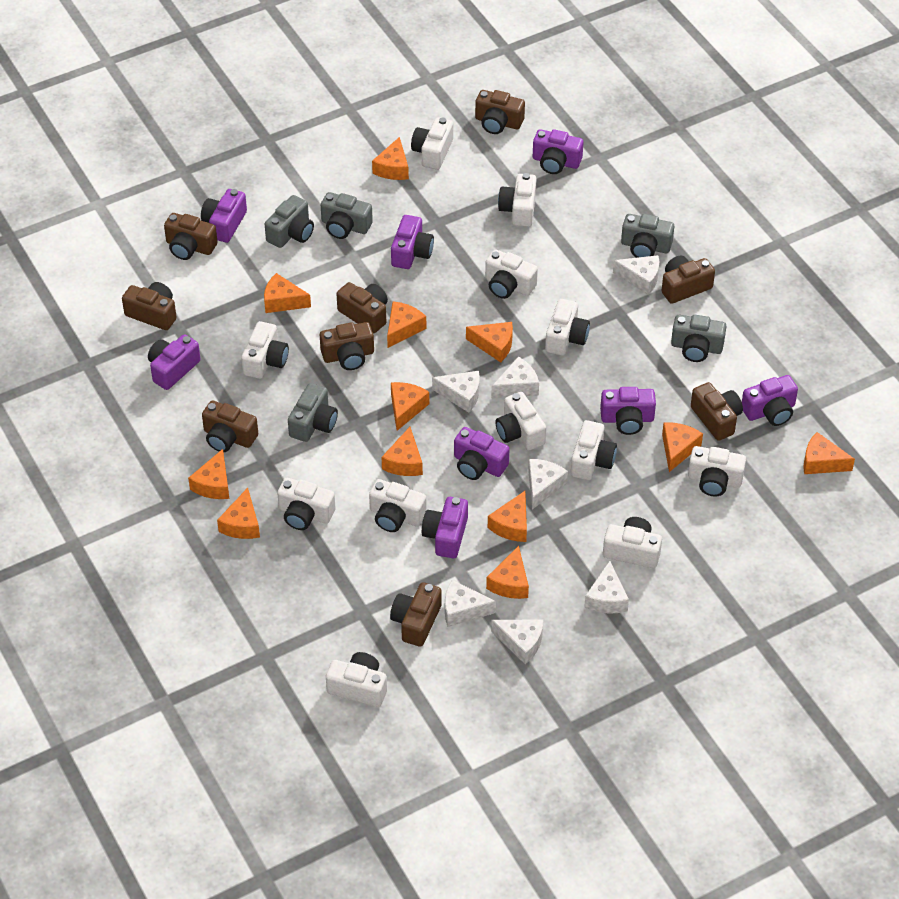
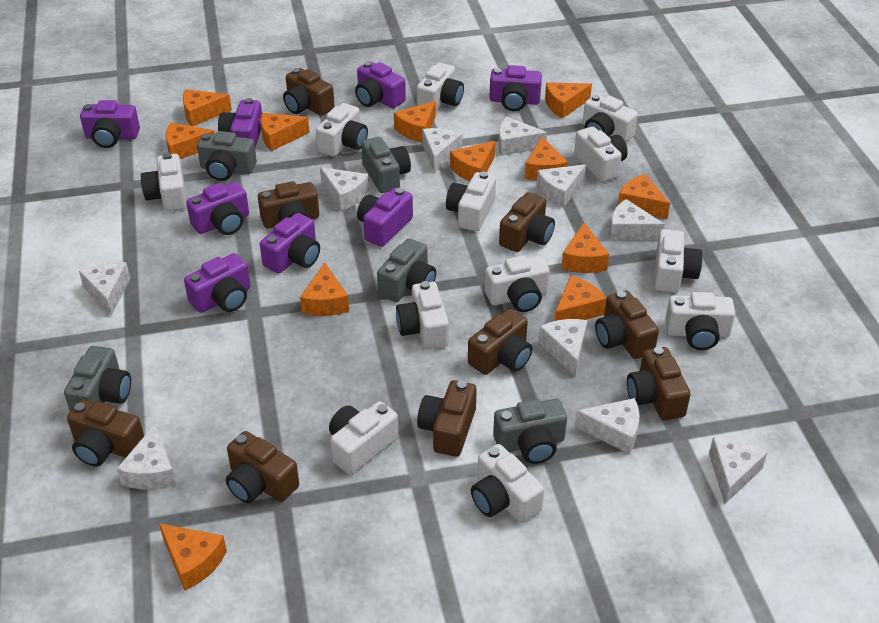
white cheese: 7 -> 10

